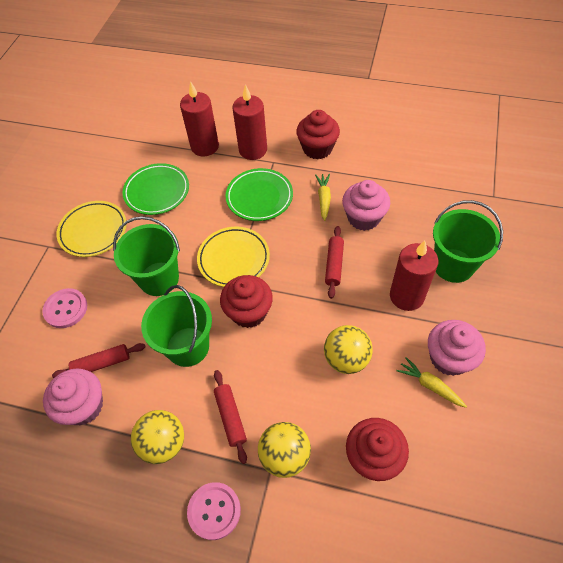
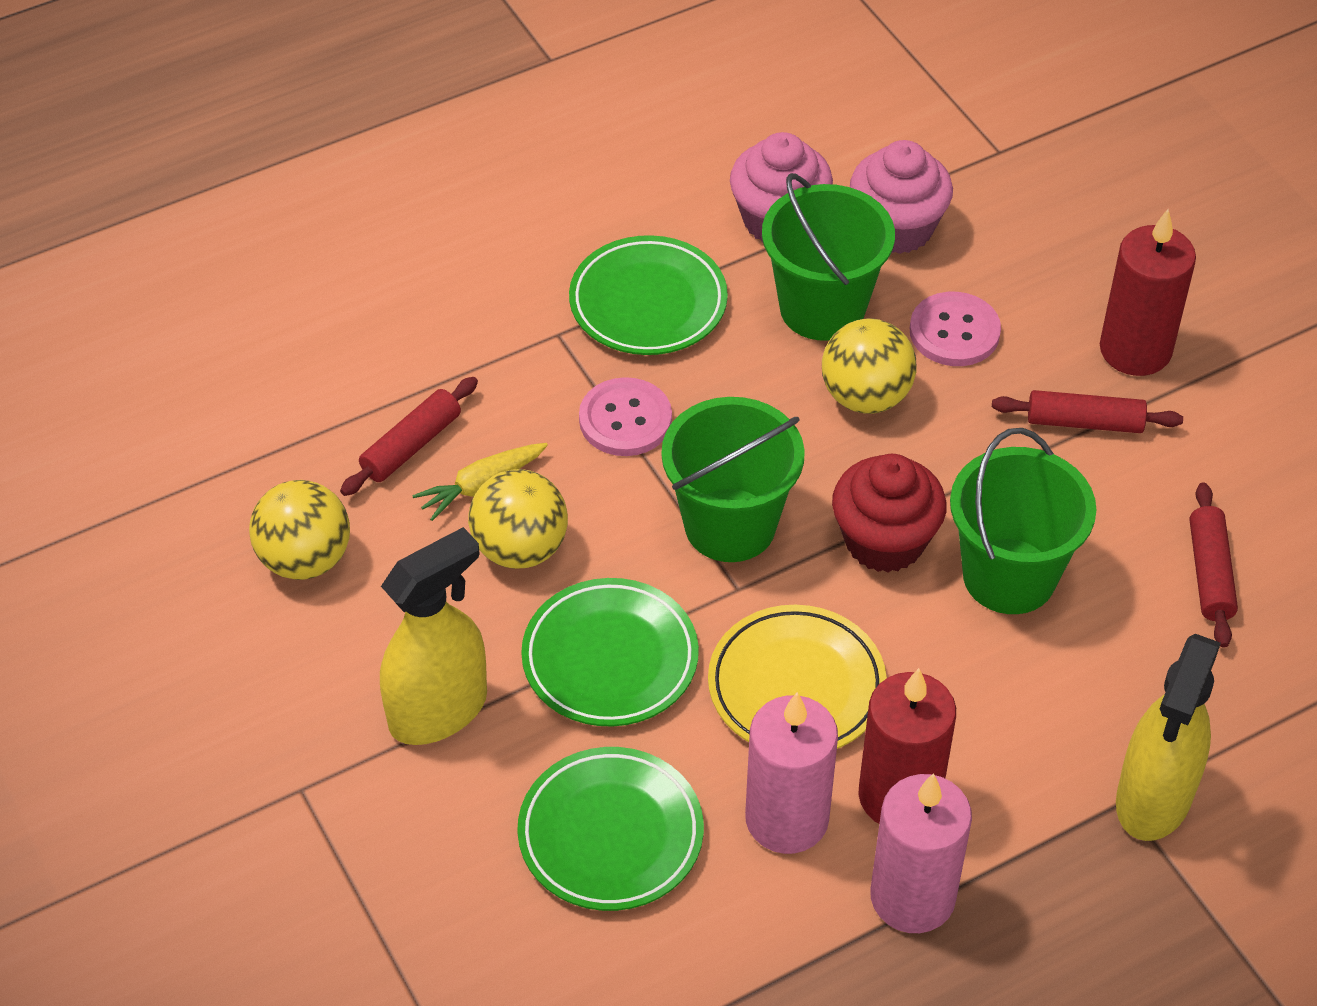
green plate: 2 -> 3
pink candle: 0 -> 2
pink cupcake: 3 -> 2
red candle: 3 -> 2
red cupcake: 3 -> 1
yellow carrot: 2 -> 1
yellow plate: 2 -> 1
yellow spray bottle: 0 -> 2

